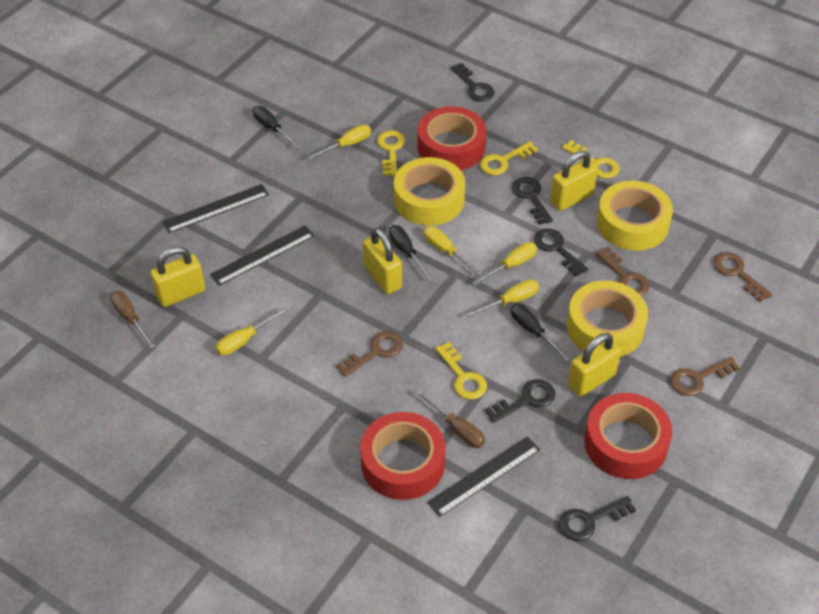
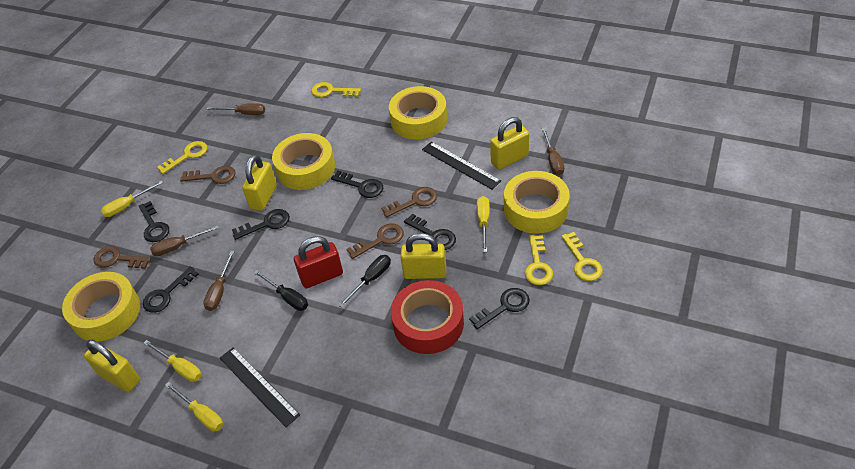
black key: 5 -> 6
black ruler: 3 -> 2
black screwdriver: 3 -> 2
brown screwdriver: 2 -> 4
red padlock: 0 -> 1
red tape: 3 -> 1
yellow screwdriver: 5 -> 4
yellow tape: 3 -> 4

